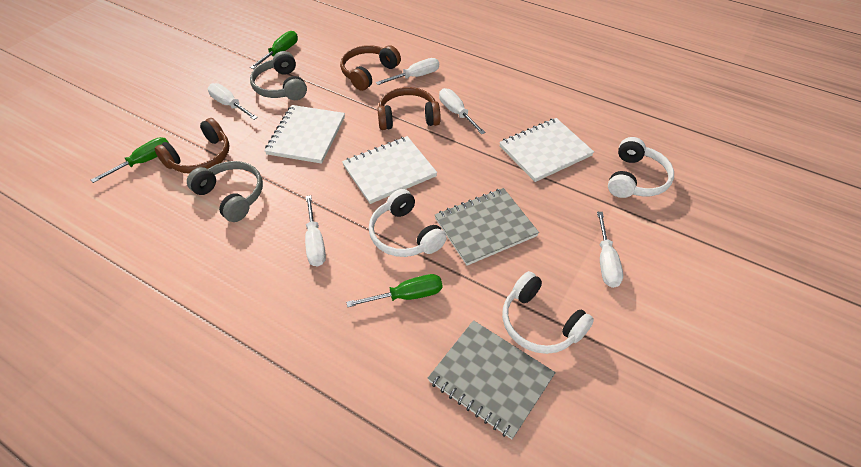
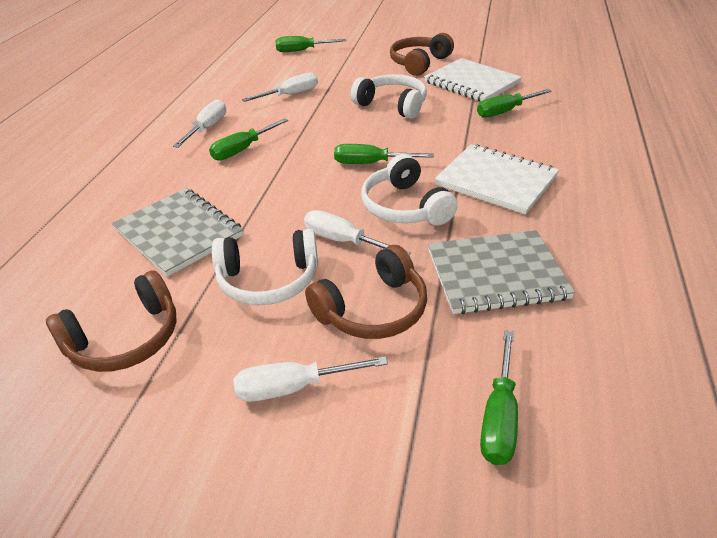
green screwdriver: 3 -> 5
grey headphones: 2 -> 0
white notebook: 3 -> 2
white screwdriver: 5 -> 4

